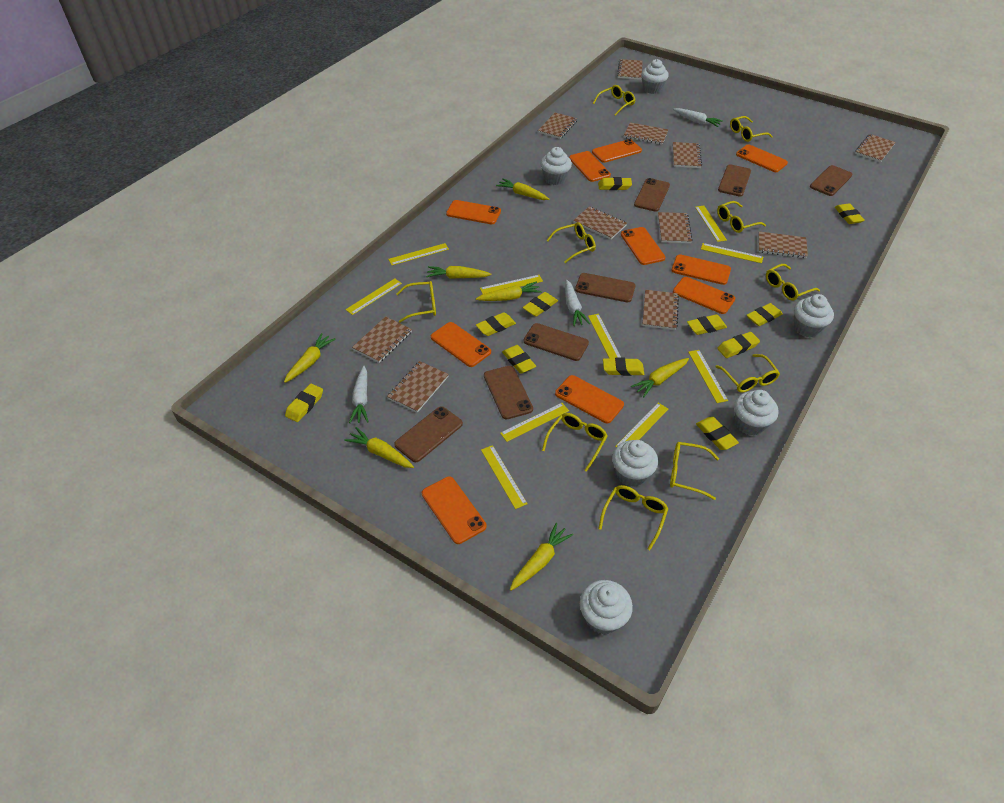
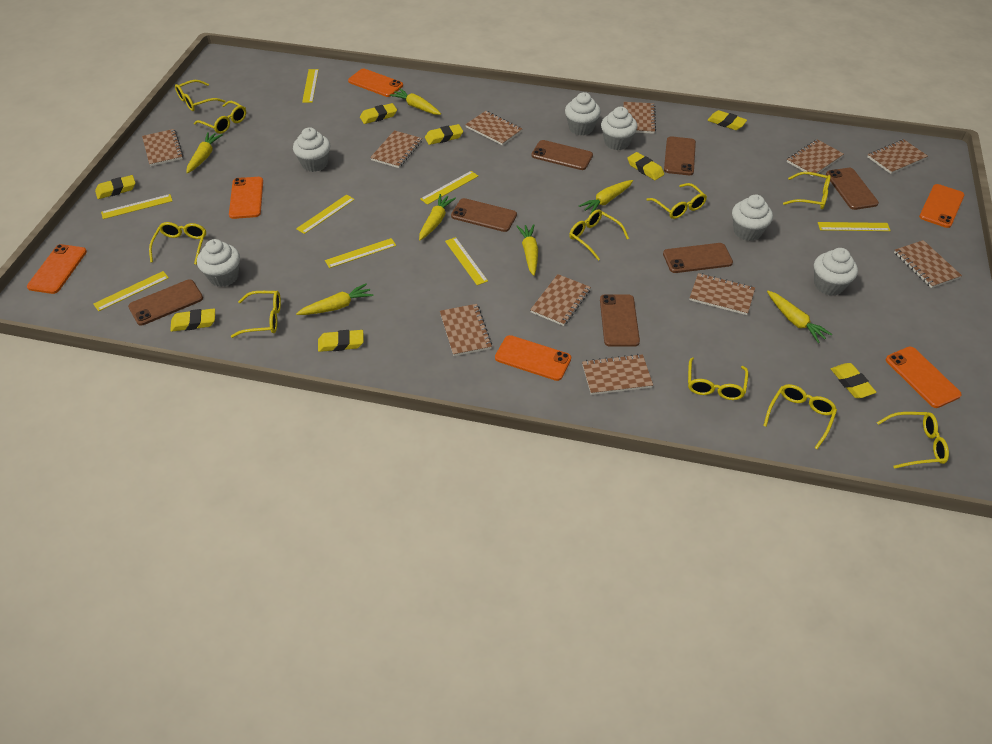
orange phone: 10 -> 6
white carrot: 3 -> 0
yellow eraser: 11 -> 8
yellow ruler: 10 -> 8

